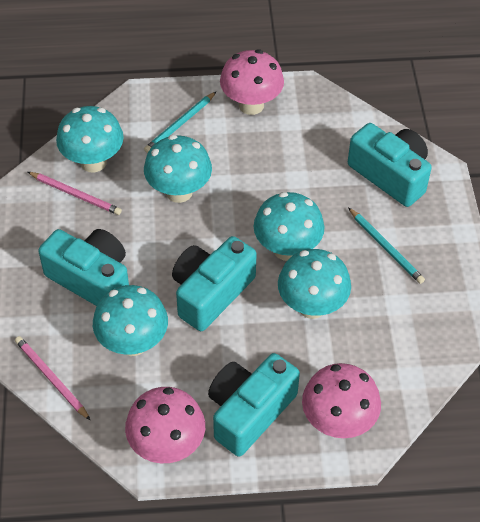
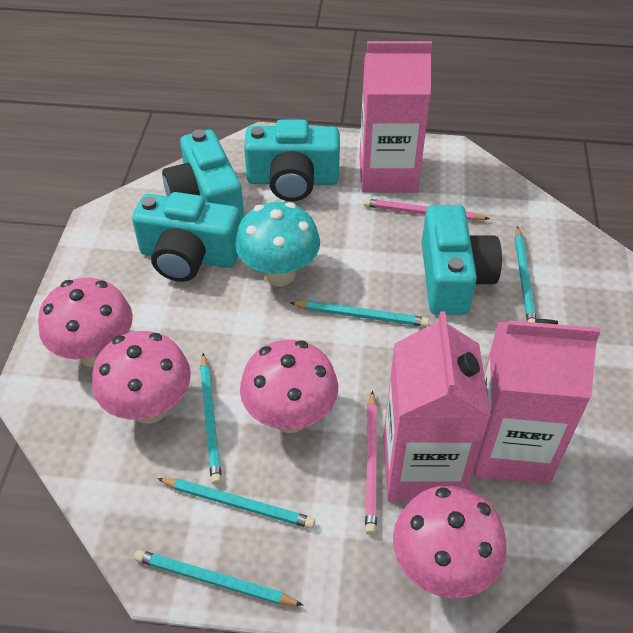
pink carton: 0 -> 3
pink mushroom: 3 -> 4
turquoise mushroom: 5 -> 1
turquoise pencil: 2 -> 5

